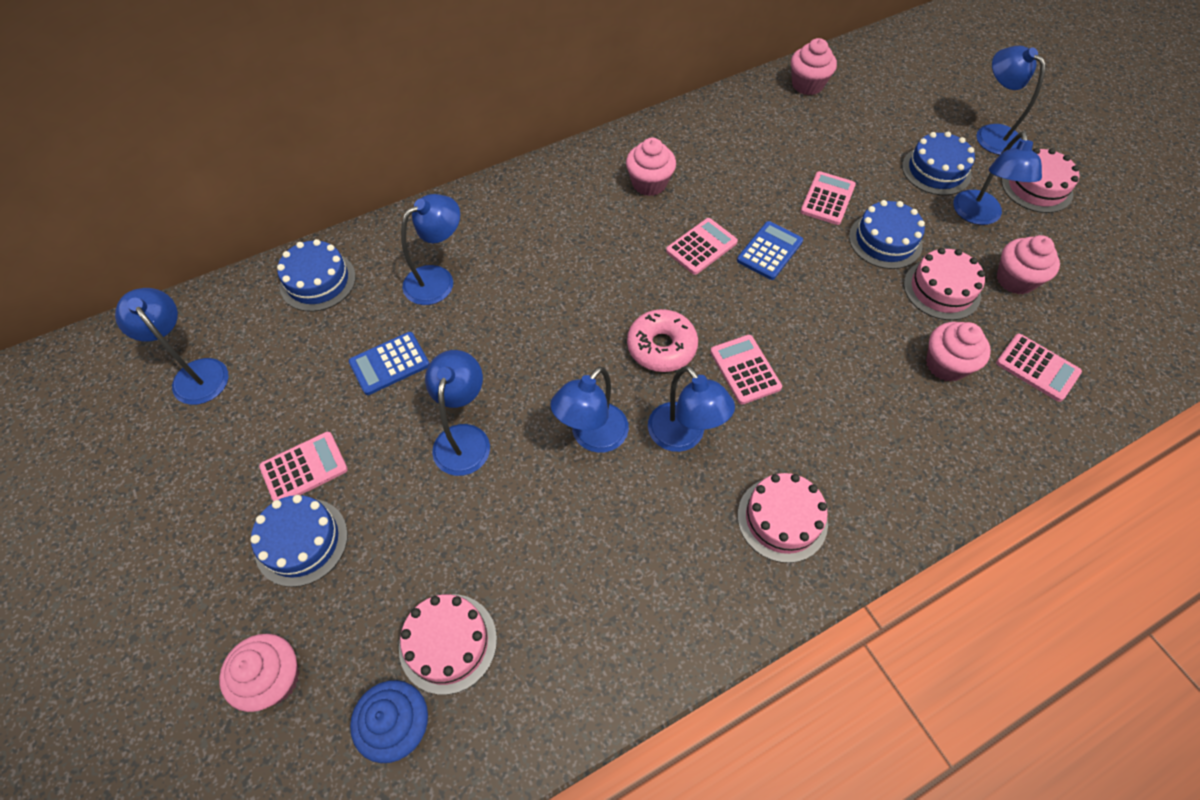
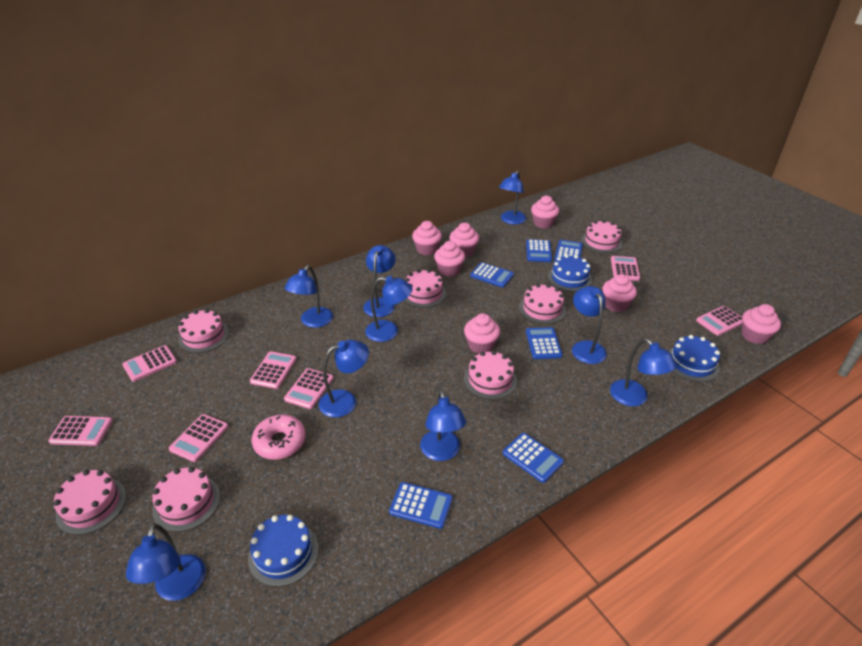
blue cake: 4 -> 3
blue calculator: 2 -> 6
blue cupcake: 1 -> 0
blue lamp: 7 -> 9
pink cake: 4 -> 7
pink calculator: 5 -> 7
pink cupcake: 5 -> 7

